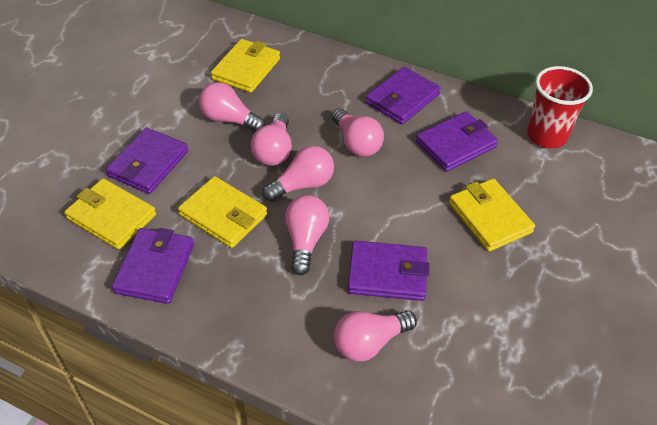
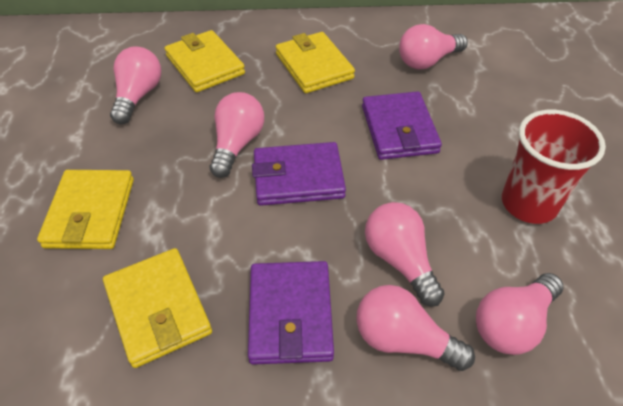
purple wallet: 5 -> 3

